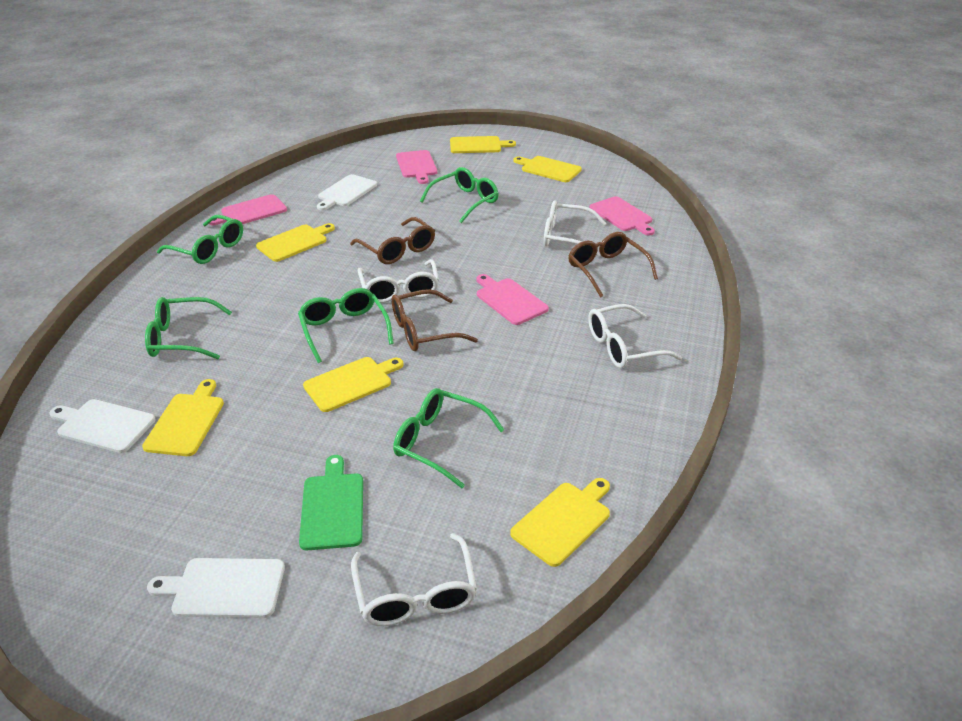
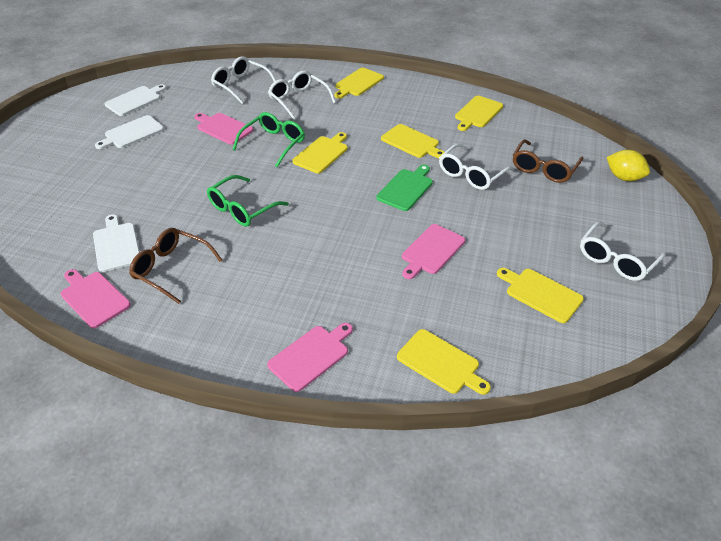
brown glasses: 3 -> 2
green glasses: 5 -> 2
yellow lemon: 0 -> 1

